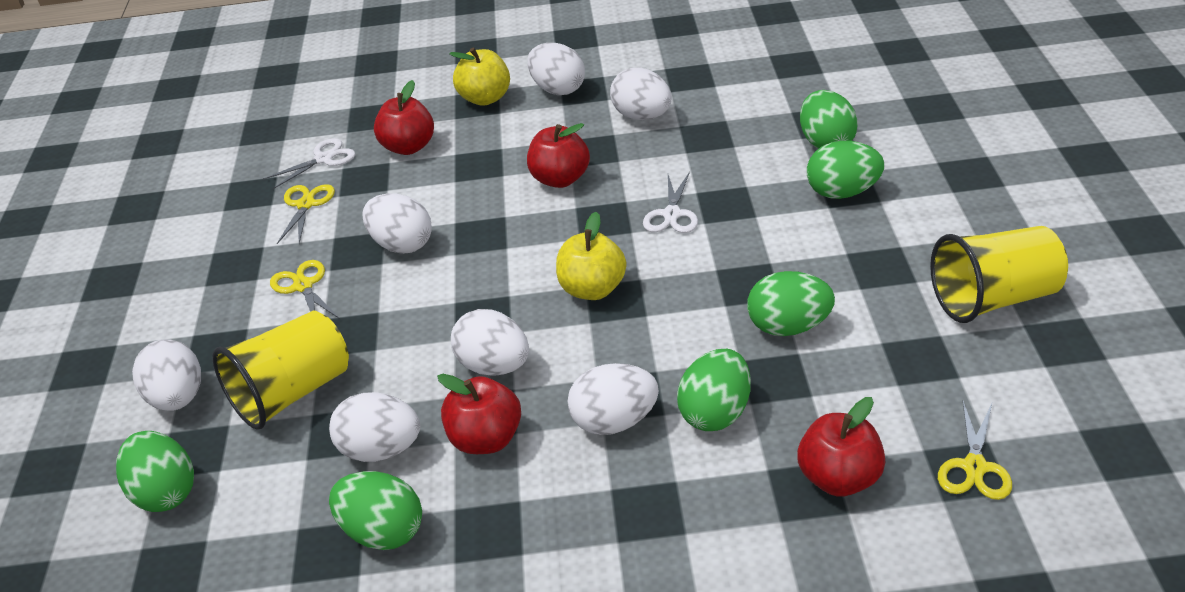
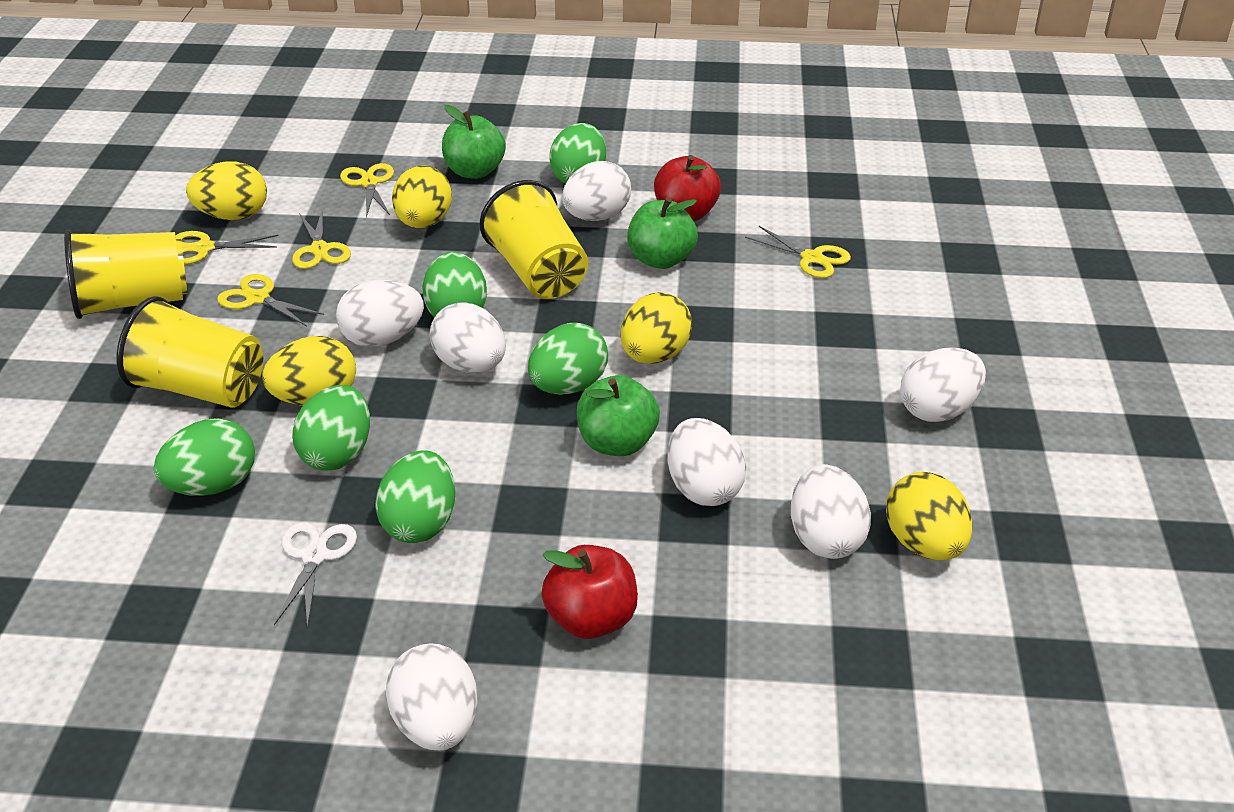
green apple: 0 -> 3
red apple: 4 -> 2
white scissors: 2 -> 1
yellow apple: 2 -> 0
yellow cup: 2 -> 3
yellow egg: 0 -> 5
yellow scissors: 3 -> 5

